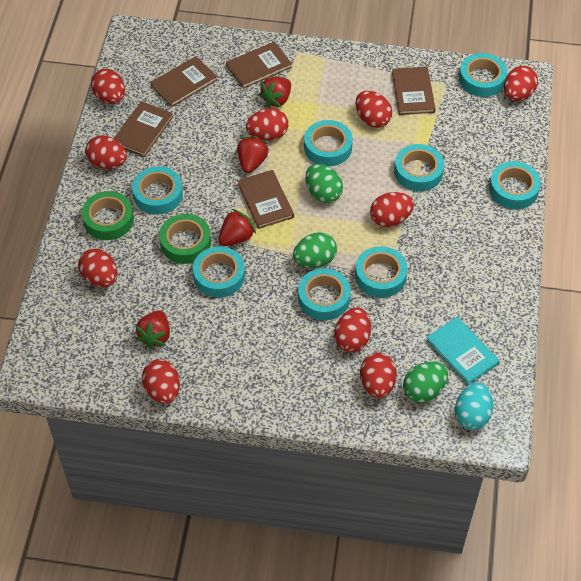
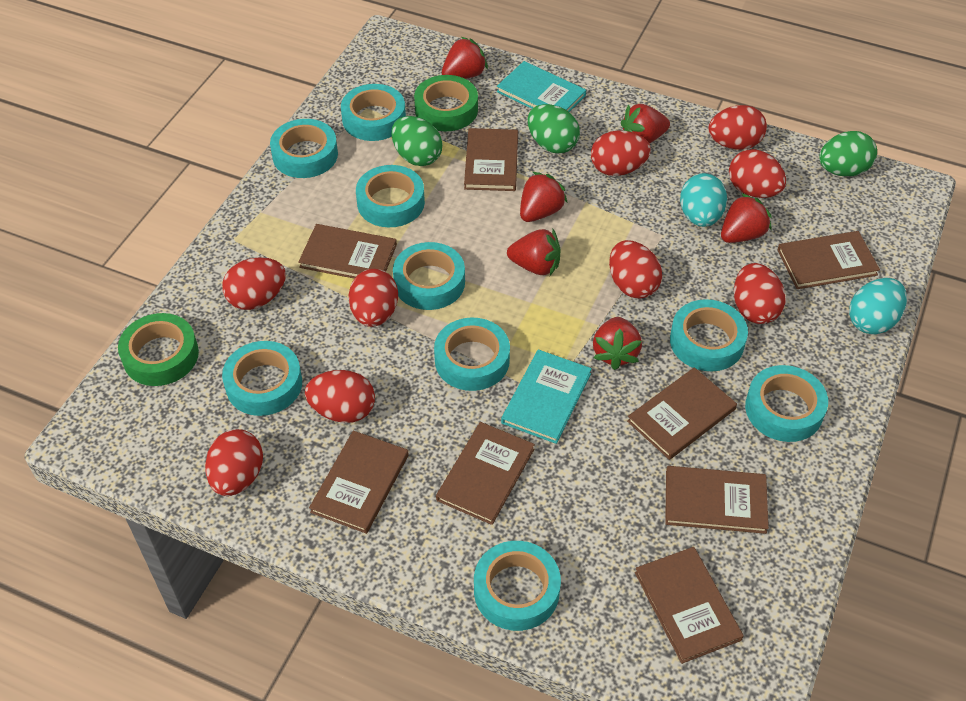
brown book: 5 -> 8
red egg: 10 -> 9
red strawberry: 4 -> 6
turquoise book: 1 -> 2
turquoise egg: 1 -> 2
turquoise tape: 8 -> 9

